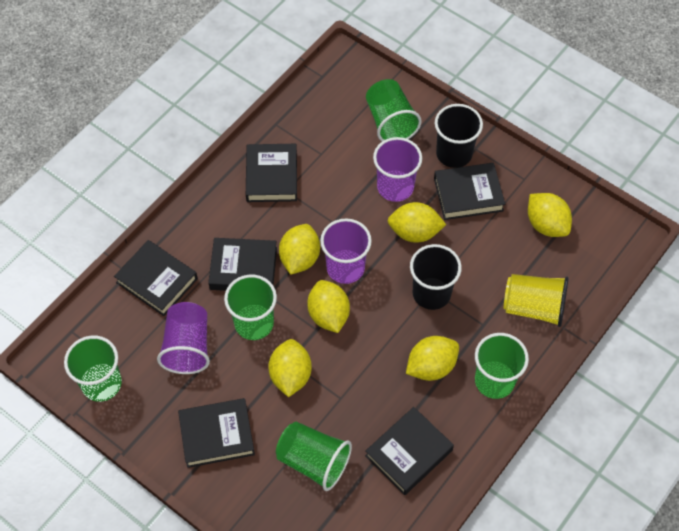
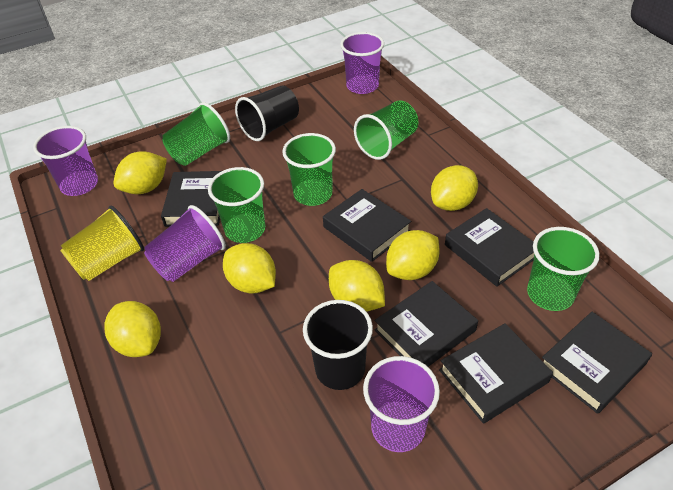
purple cup: 3 -> 4

